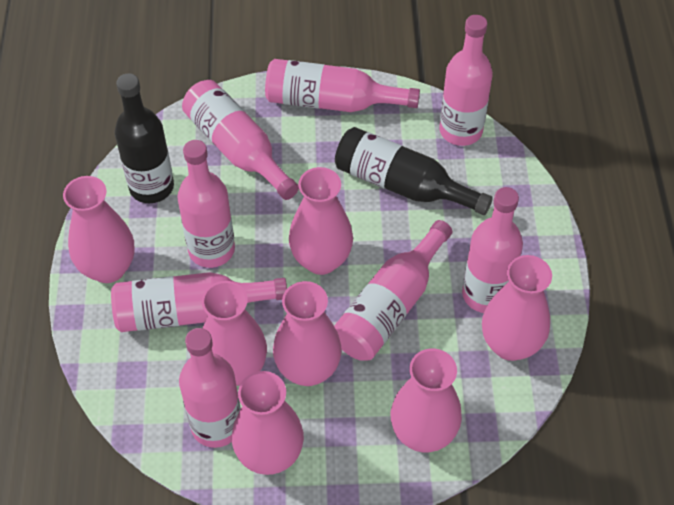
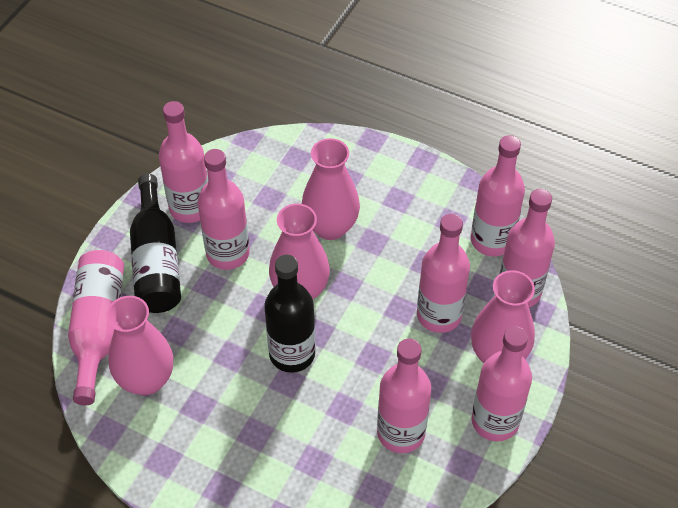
pink vase: 7 -> 4

